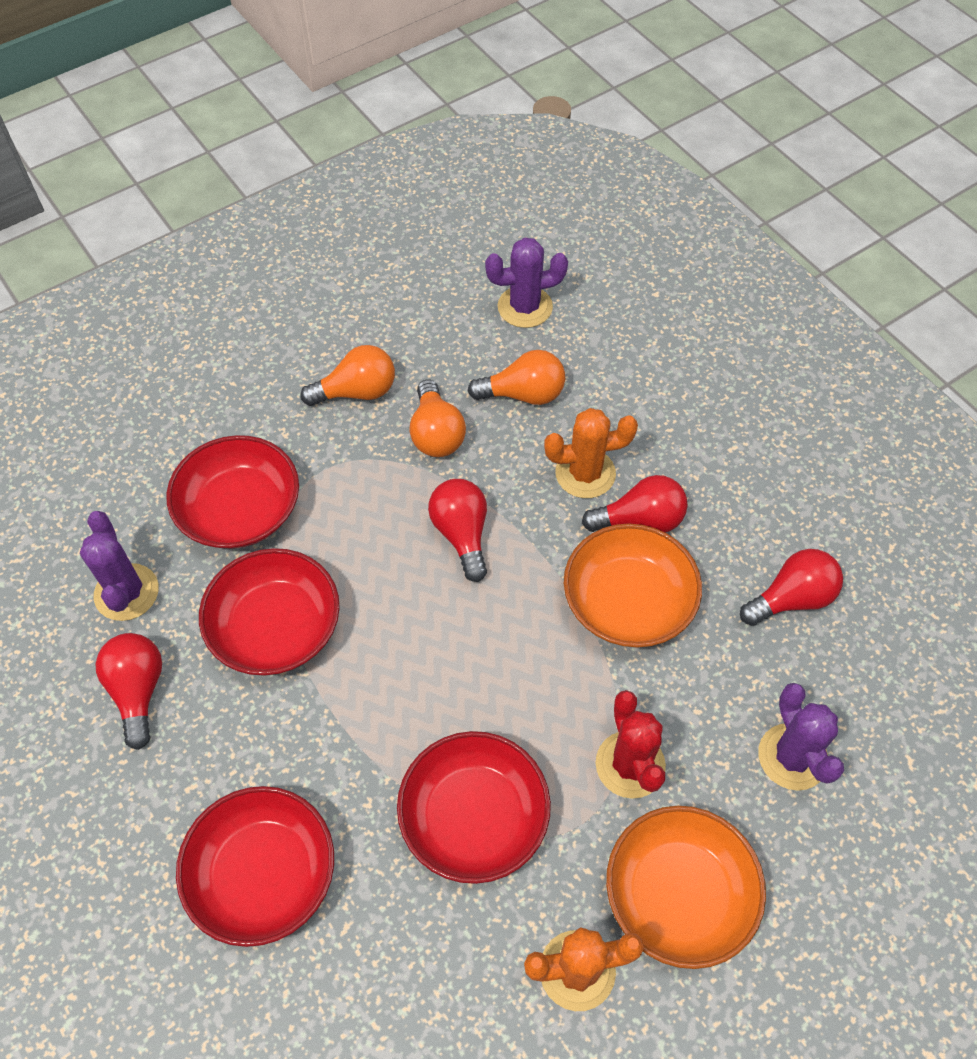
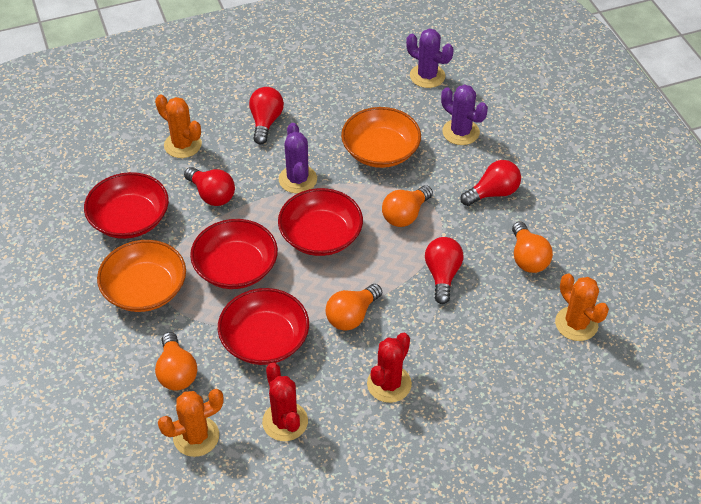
orange cactus: 2 -> 3
orange light bulb: 3 -> 4
red cactus: 1 -> 2

